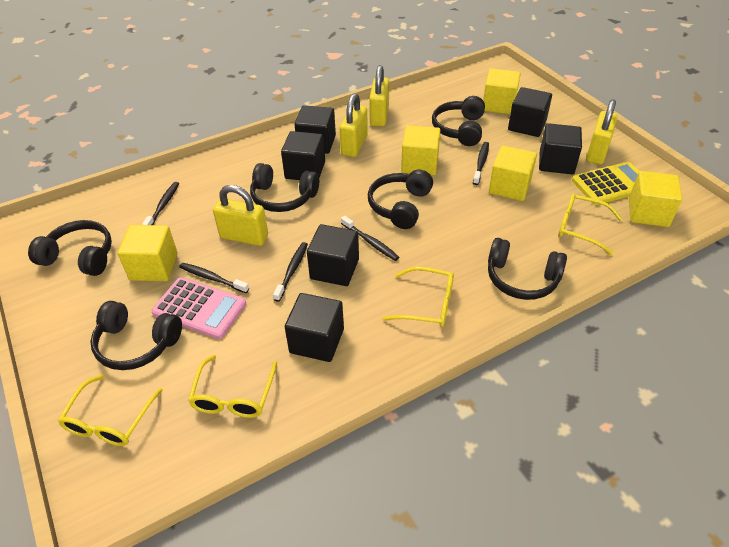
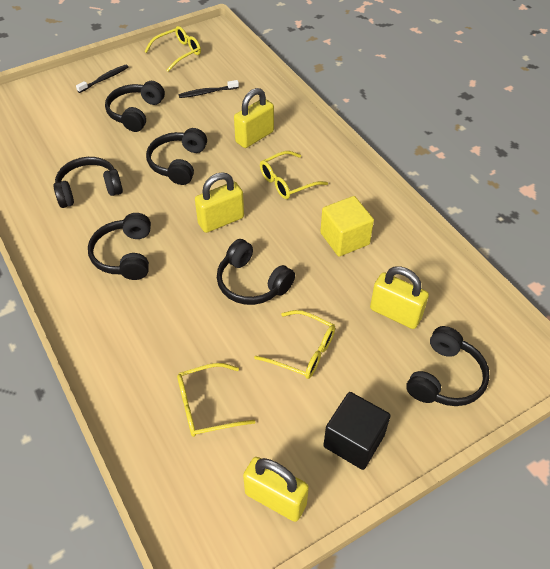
black cube: 6 -> 1
black toothbrush: 5 -> 2
pink calculator: 1 -> 0
yellow calculator: 1 -> 0
yellow cube: 5 -> 1

